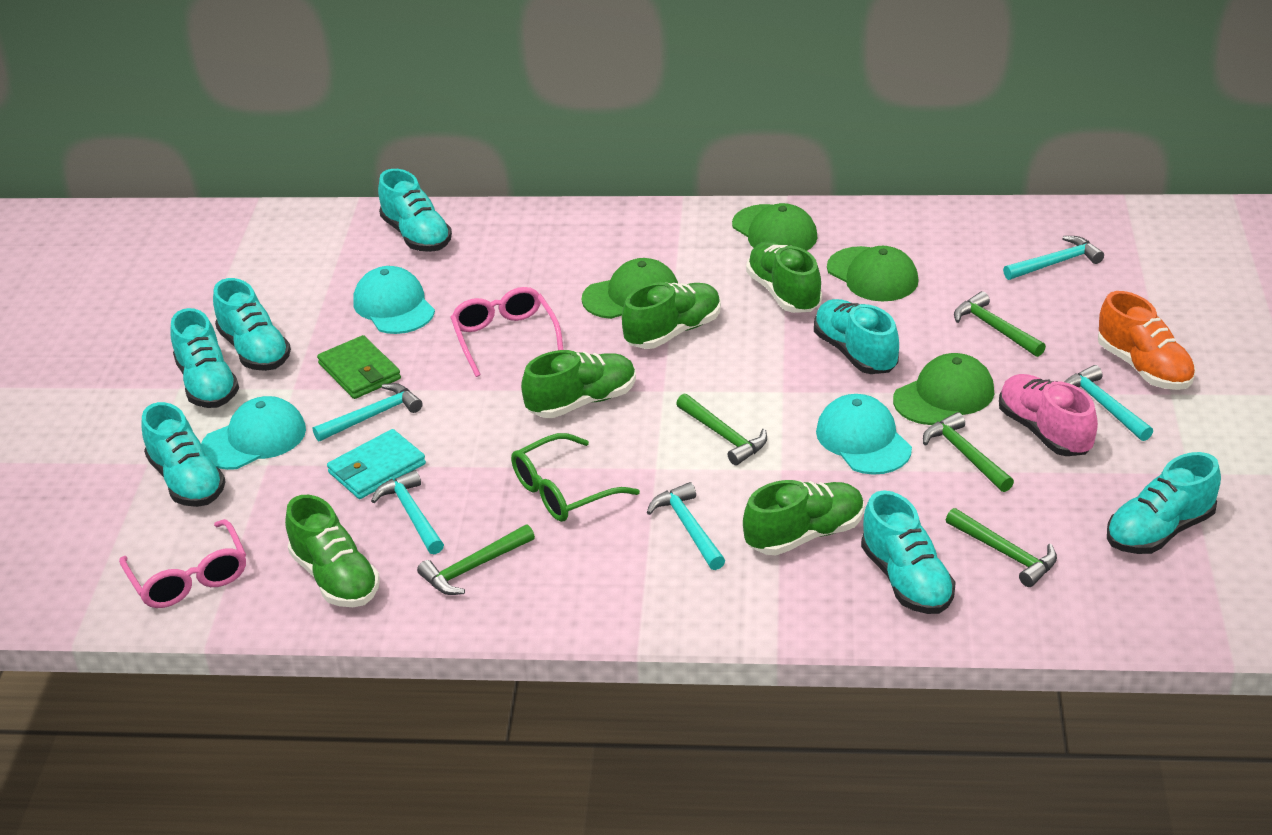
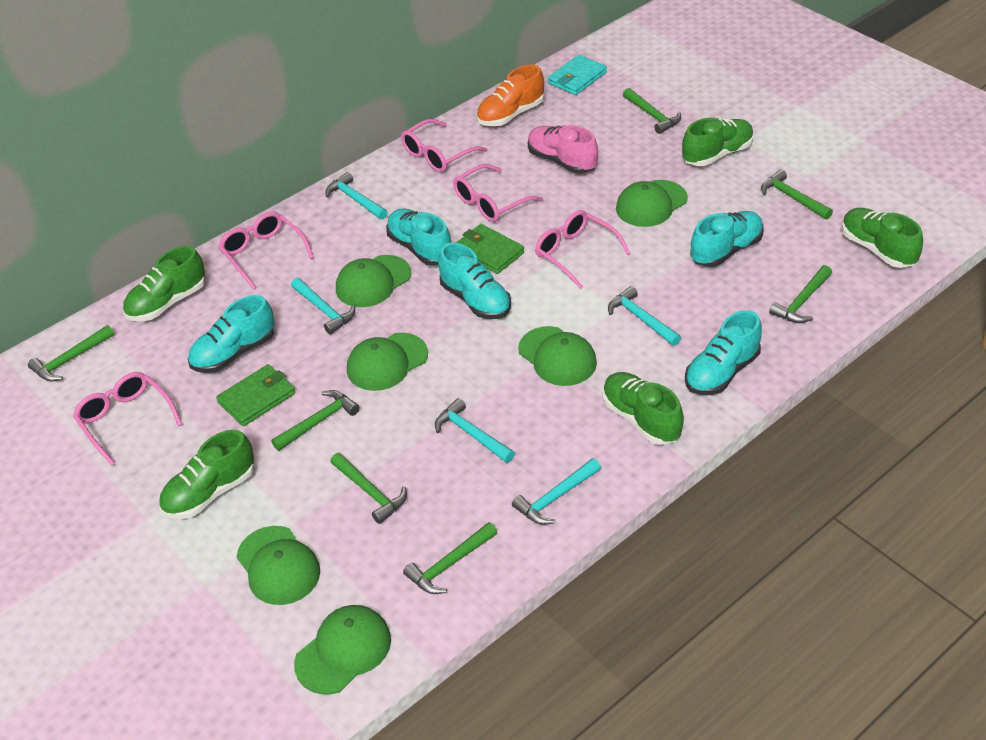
green cap: 4 -> 6
green glasses: 1 -> 0
green hammer: 5 -> 7
green wallet: 1 -> 2
pink glasses: 2 -> 5
turquoise cap: 3 -> 0
turquoise shoe: 7 -> 5

